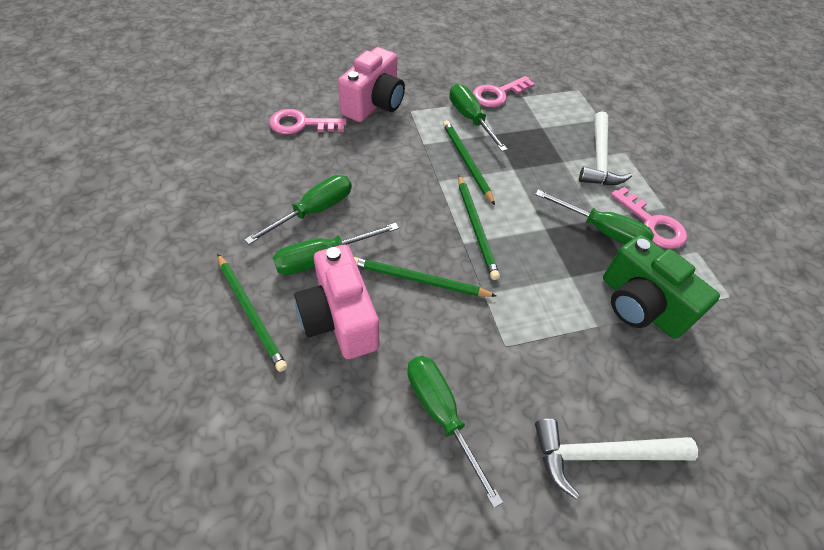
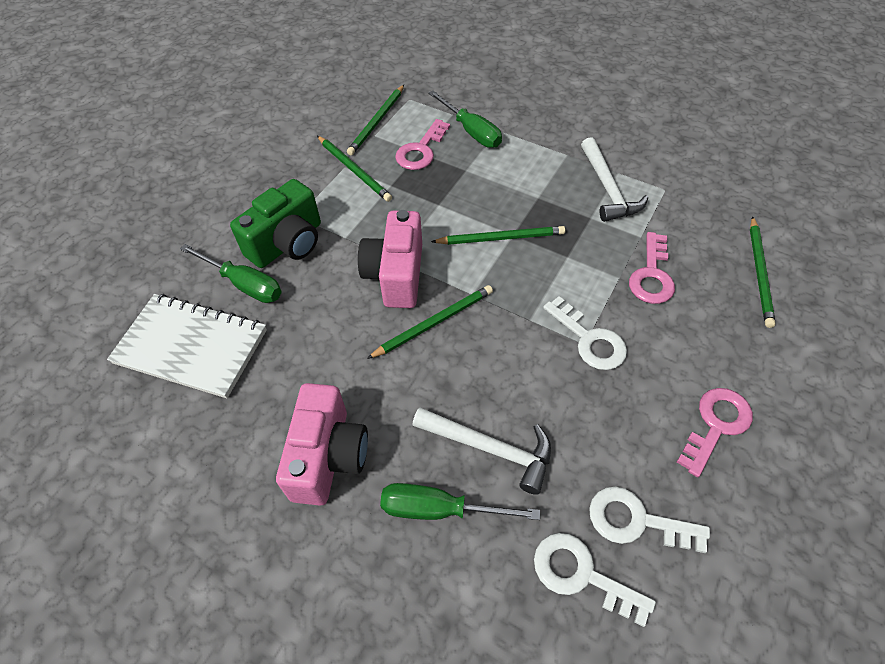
green pencil: 4 -> 5
green screwdriver: 5 -> 3
white key: 0 -> 3
white notebook: 0 -> 1

